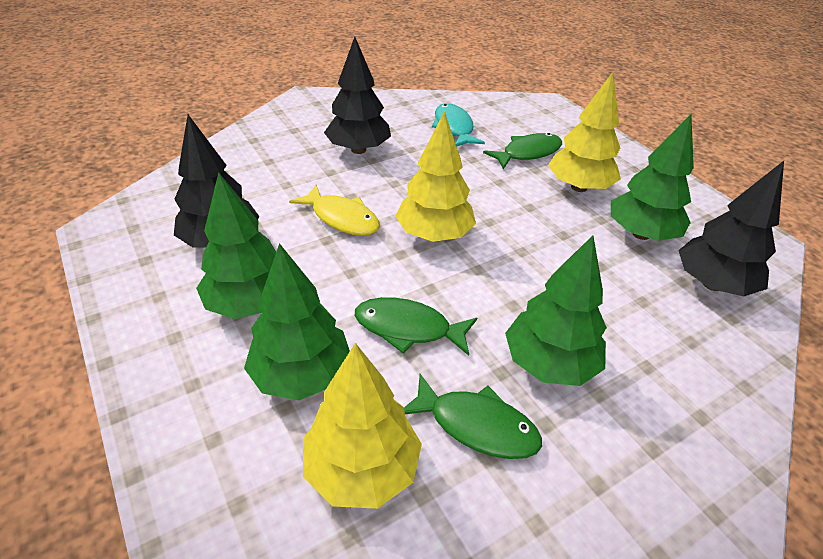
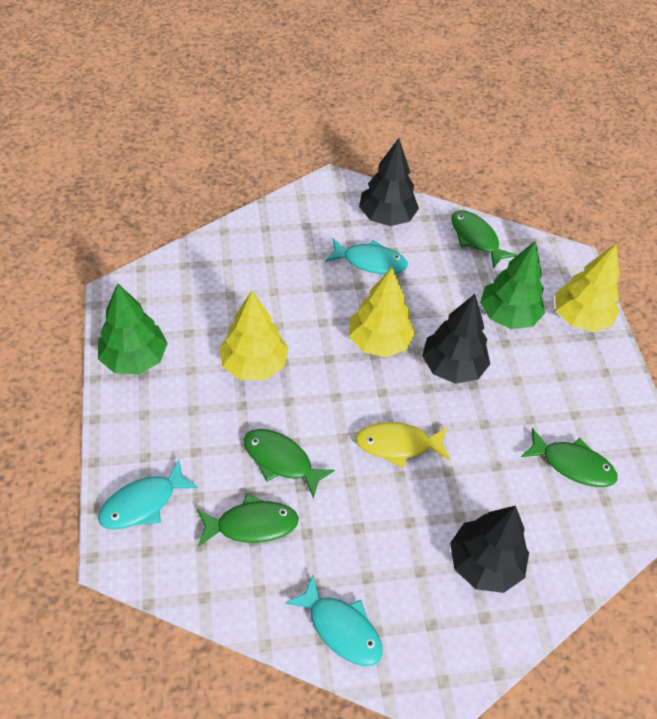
green fish: 3 -> 4
green tree: 4 -> 2
turquoise fish: 1 -> 3

